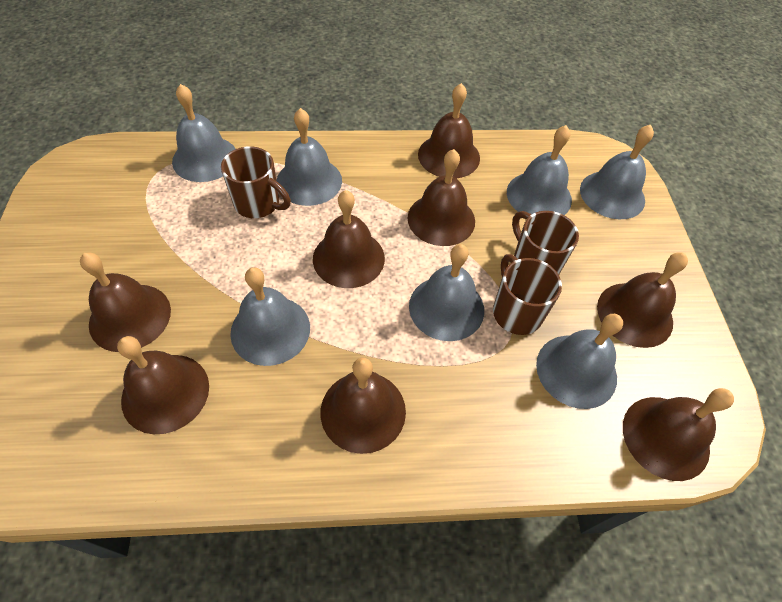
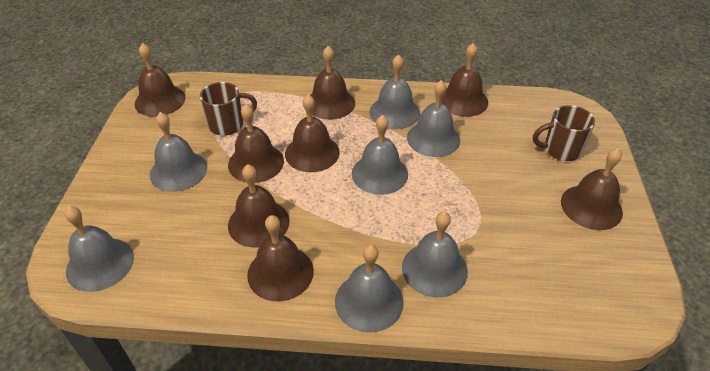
brown mug: 3 -> 2

